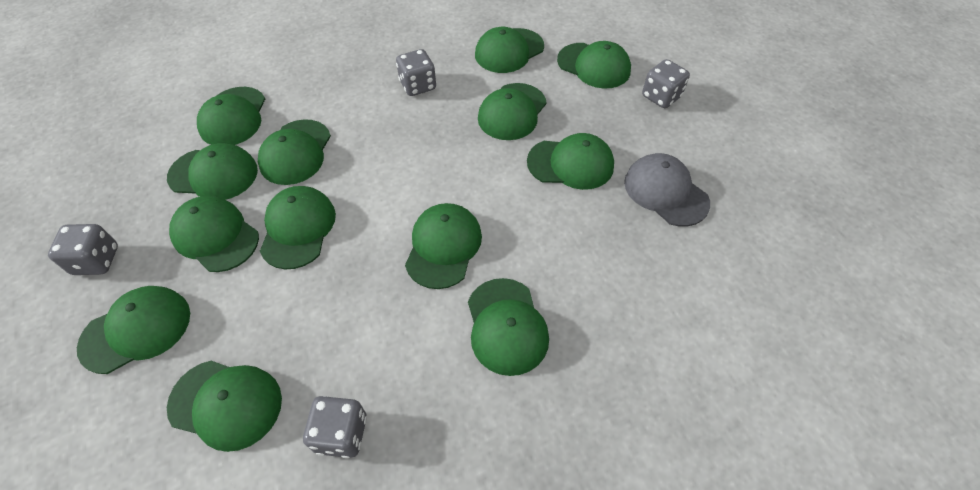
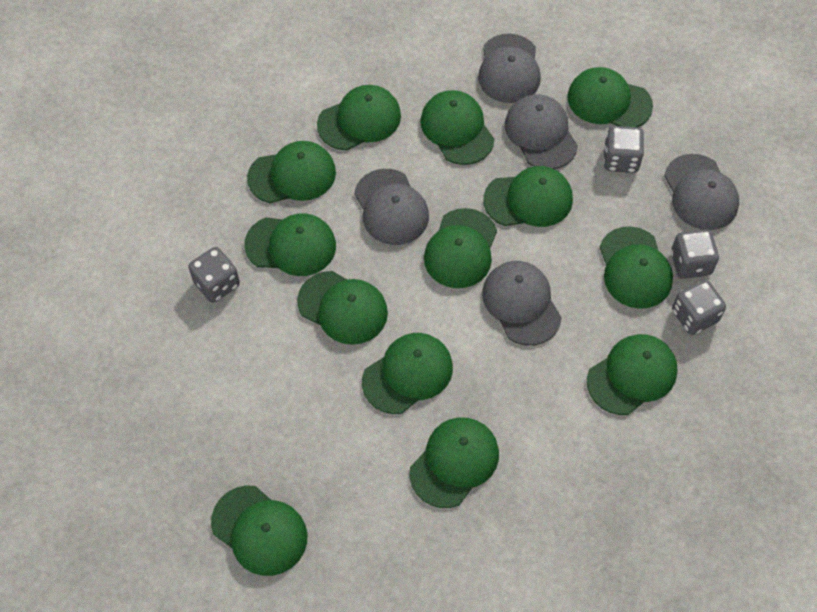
grey cap: 1 -> 5

